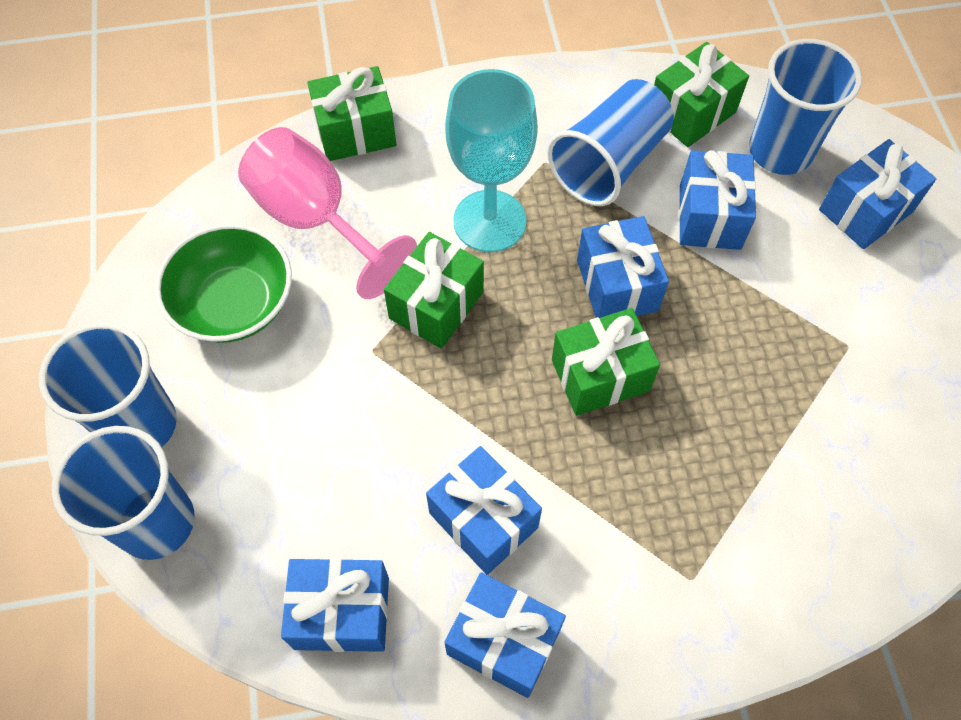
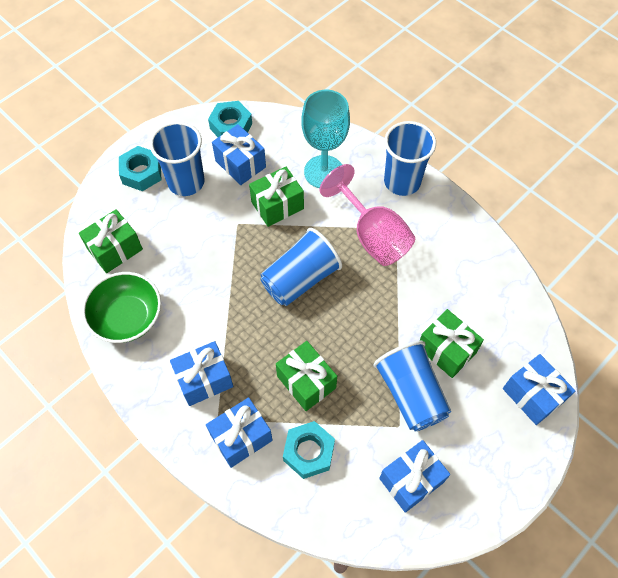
blue gift: 6 -> 5
turquoise nut: 0 -> 3

